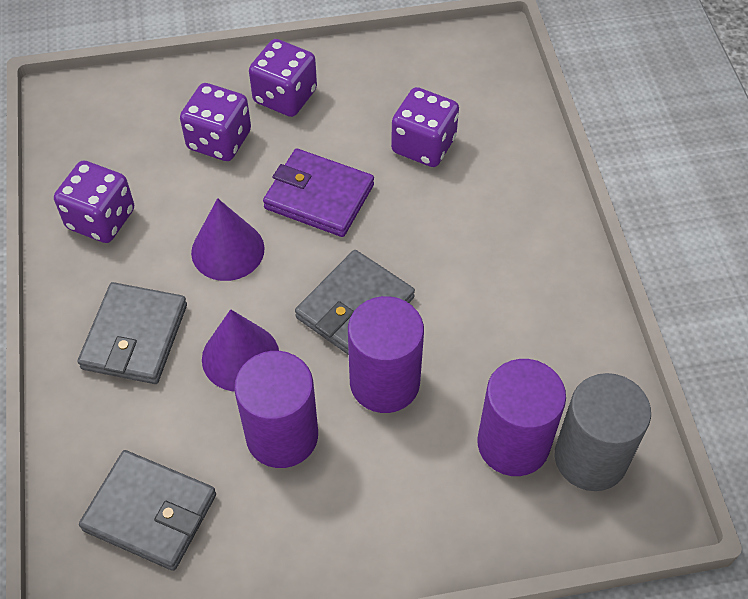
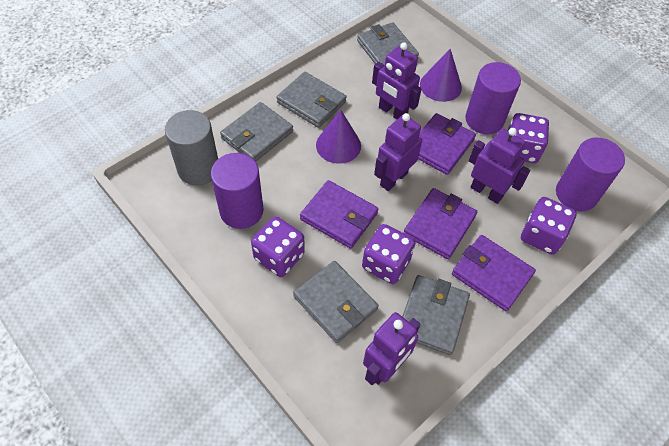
grey wallet: 3 -> 5
purple robot: 0 -> 4
purple wallet: 1 -> 4

